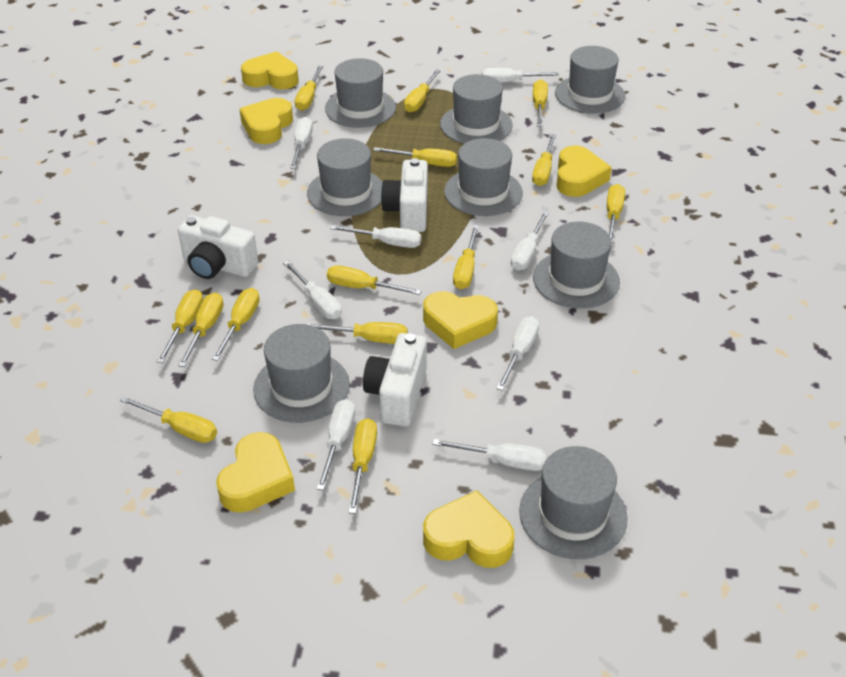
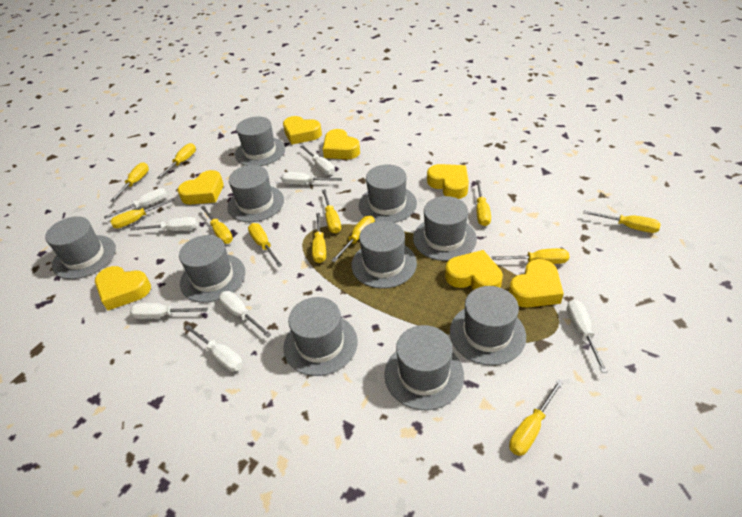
grey hat: 8 -> 10
white camera: 3 -> 0
yellow heart: 6 -> 7
yellow screwdriver: 14 -> 12

